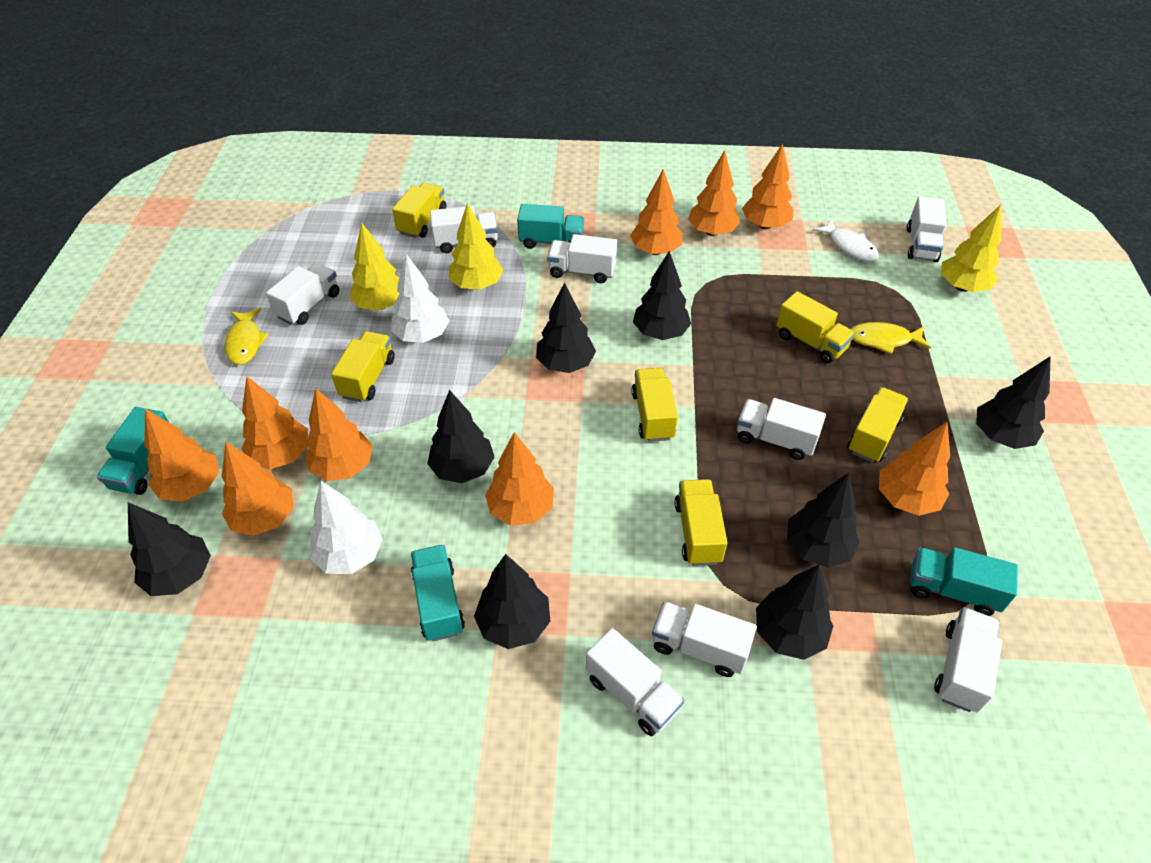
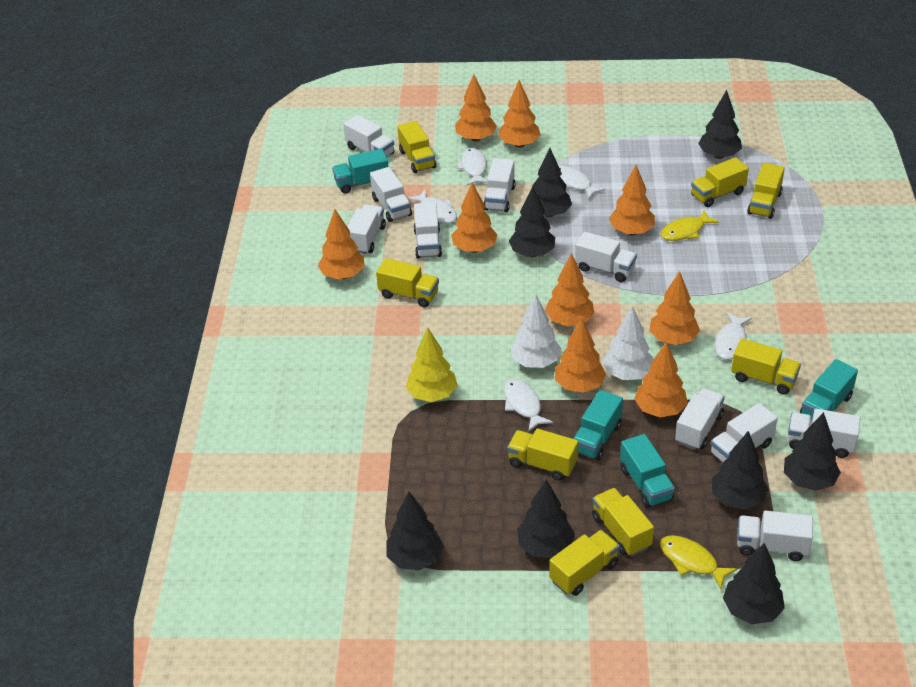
white fish: 1 -> 5
white truck: 8 -> 10
yellow tree: 3 -> 1
yellow truck: 6 -> 8

